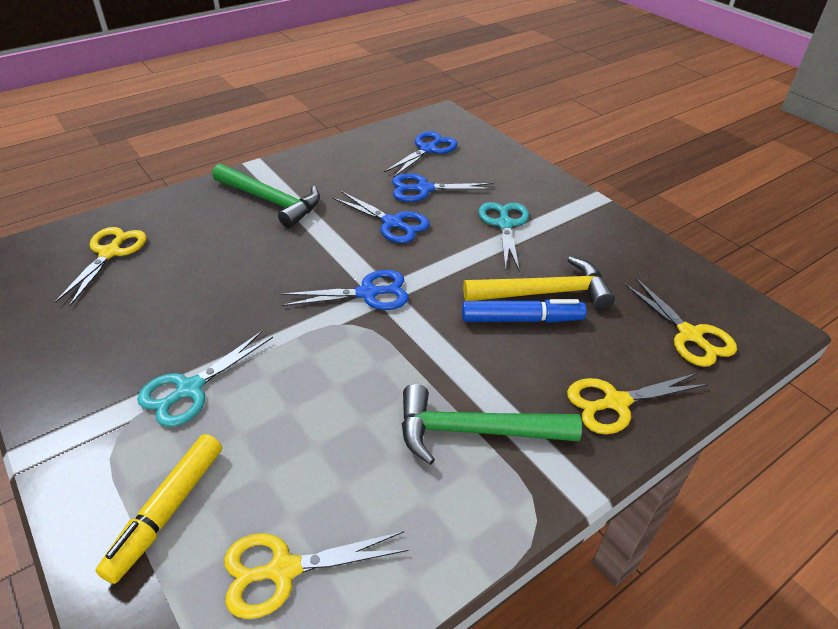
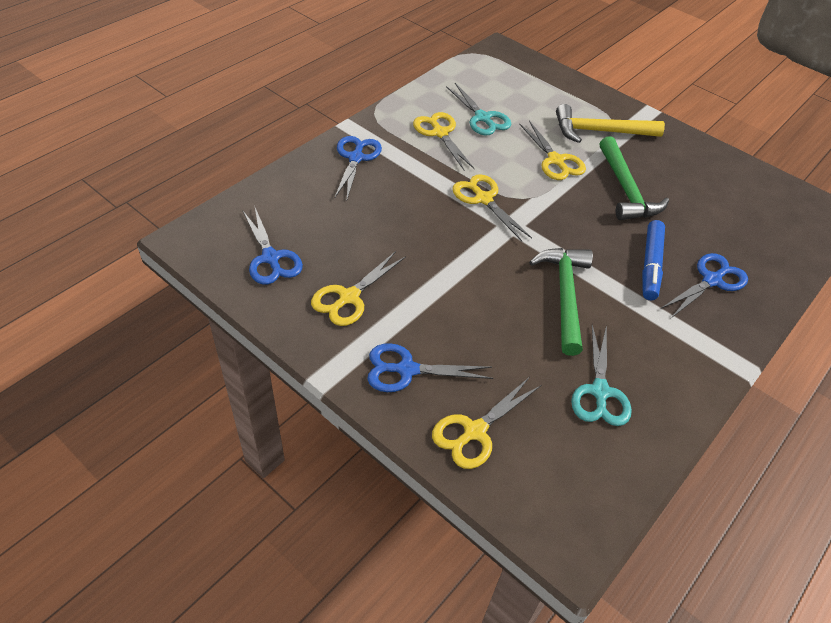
yellow marker: 1 -> 0
yellow scissors: 4 -> 5

